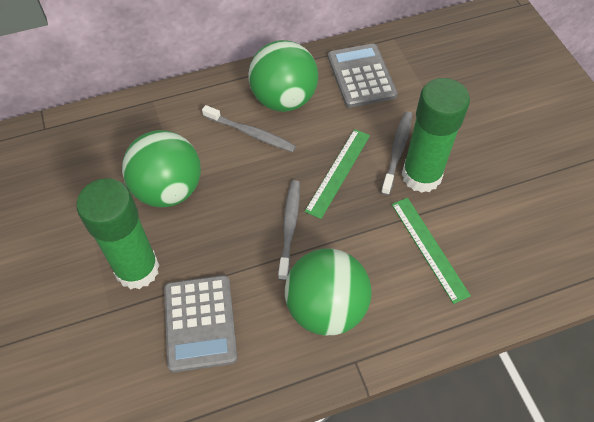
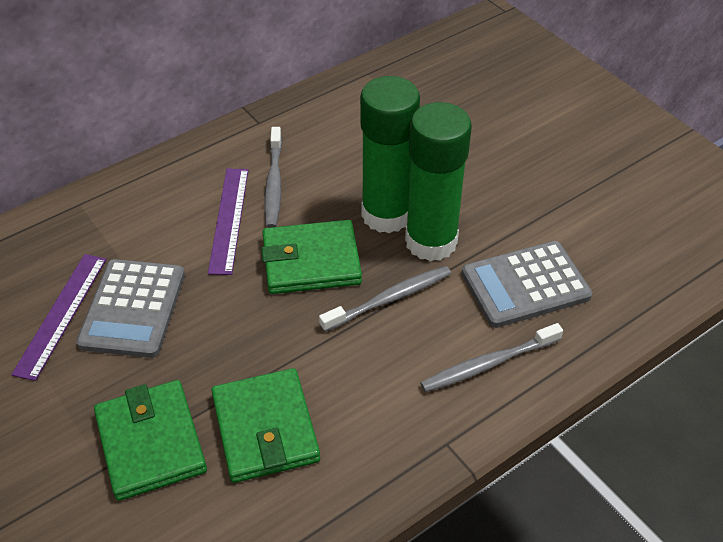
green ball: 3 -> 0
green ruler: 2 -> 0
green wallet: 0 -> 3
purple ruler: 0 -> 2

